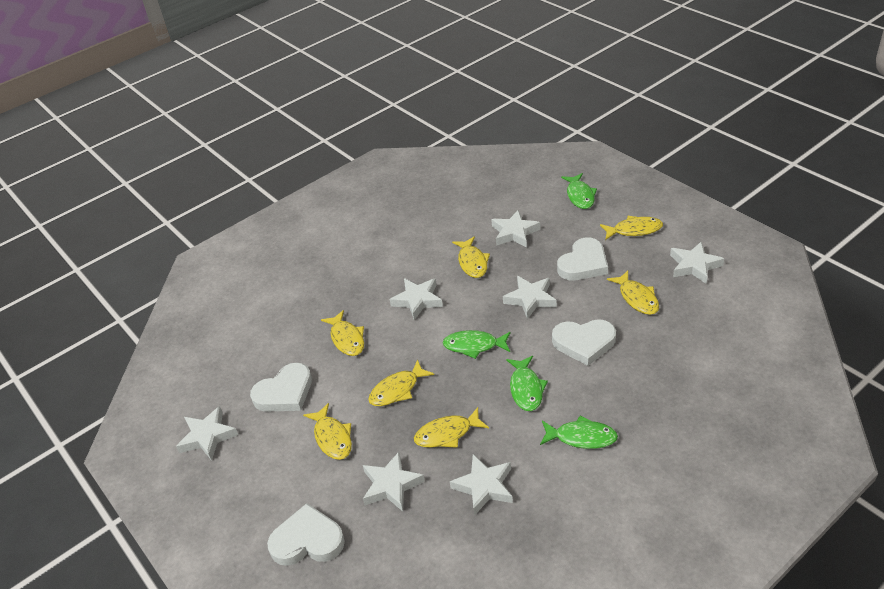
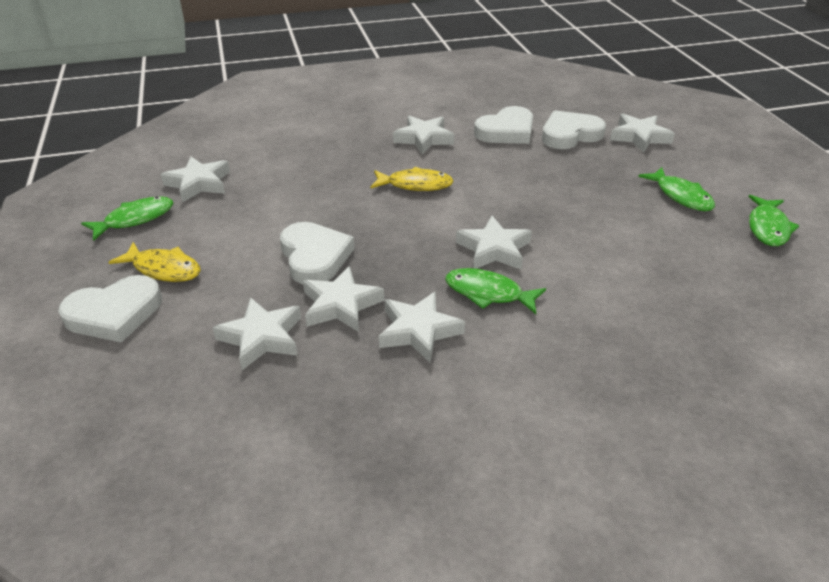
yellow fish: 7 -> 2

